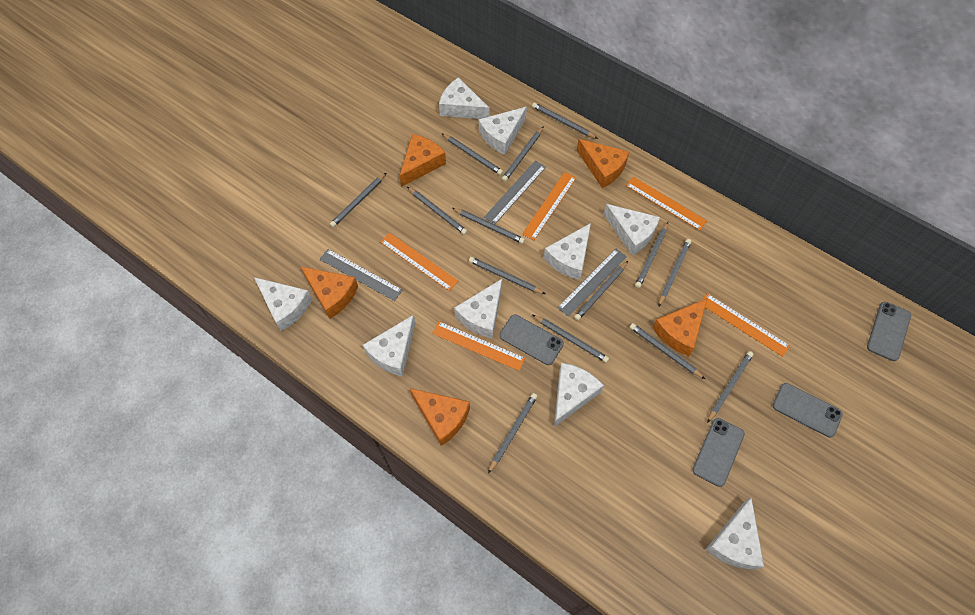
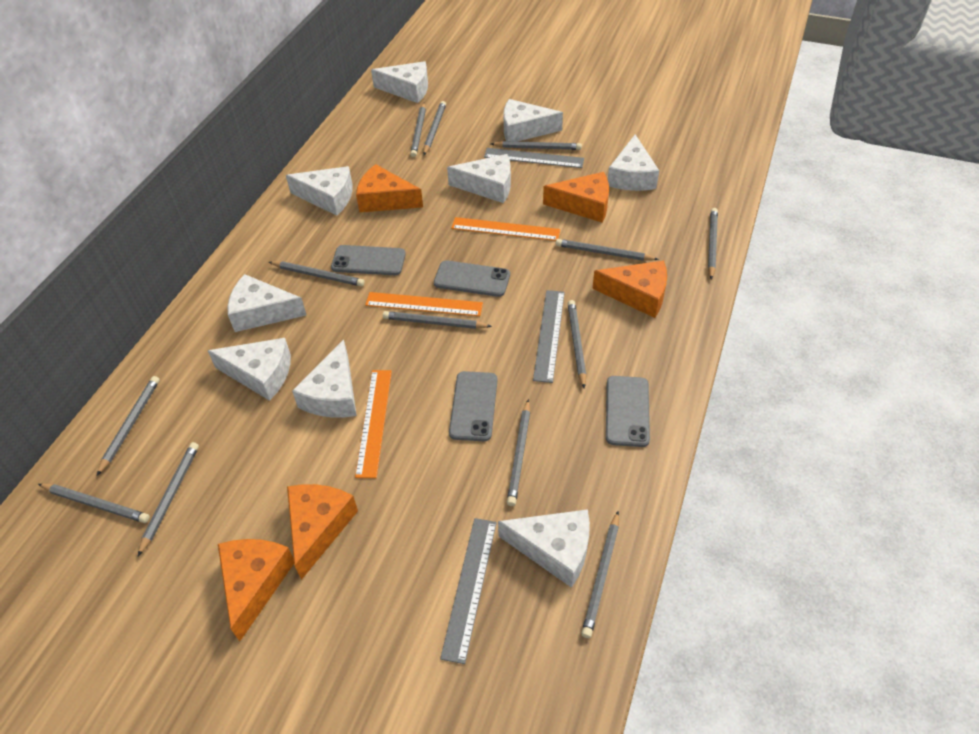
grey pencil: 14 -> 13
orange ruler: 5 -> 3

